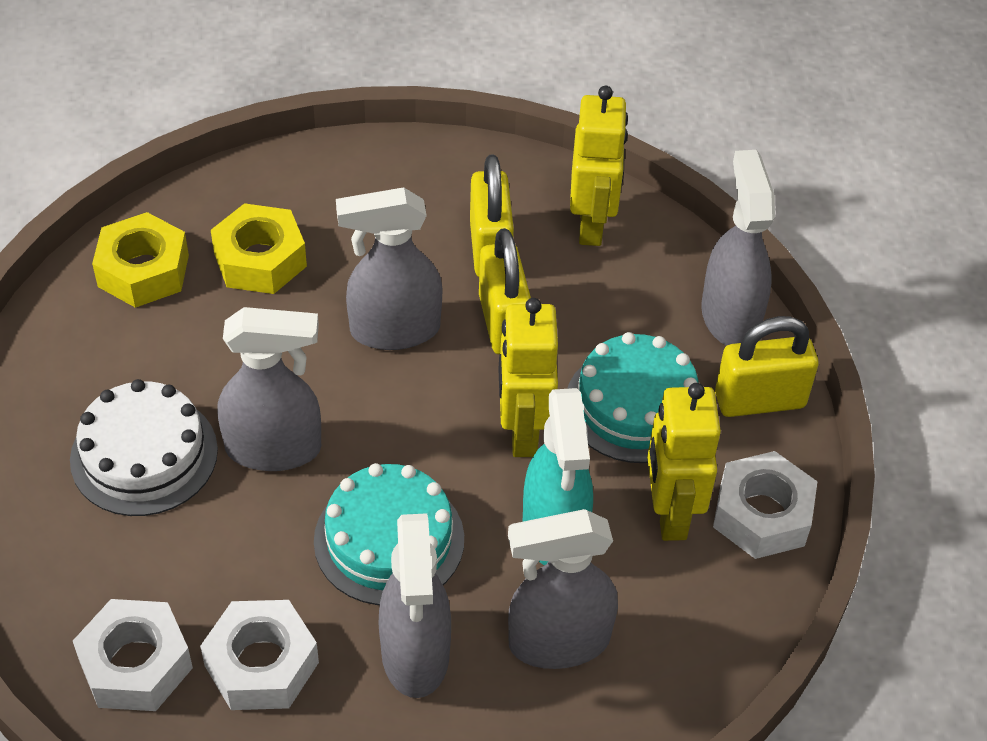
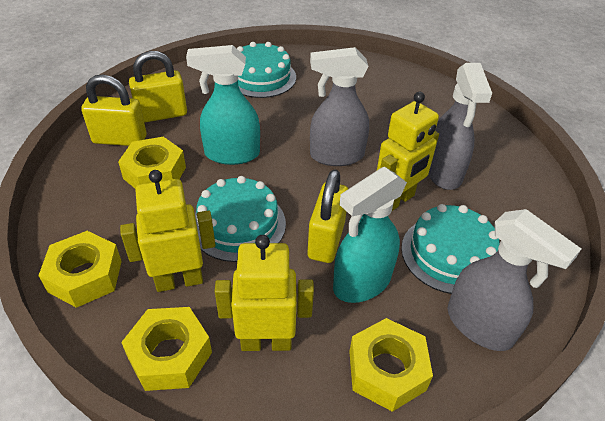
grey spray bottle: 5 -> 3
turquoise cake: 2 -> 3
turquoise spray bottle: 1 -> 2
white cake: 1 -> 0
white nut: 3 -> 0
yellow nut: 2 -> 4

